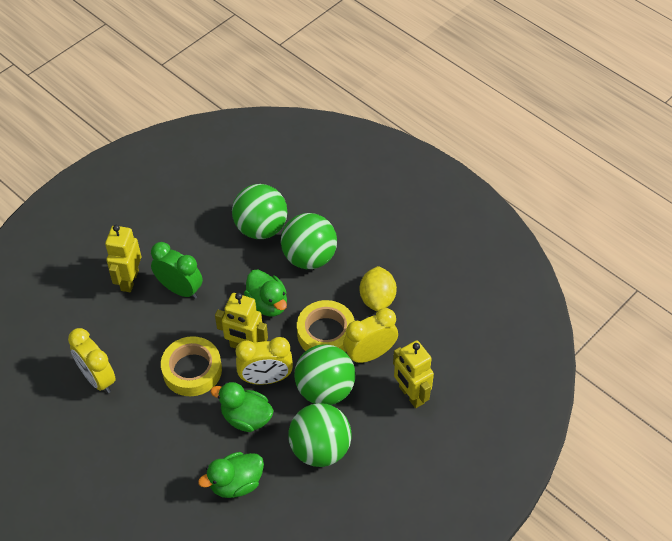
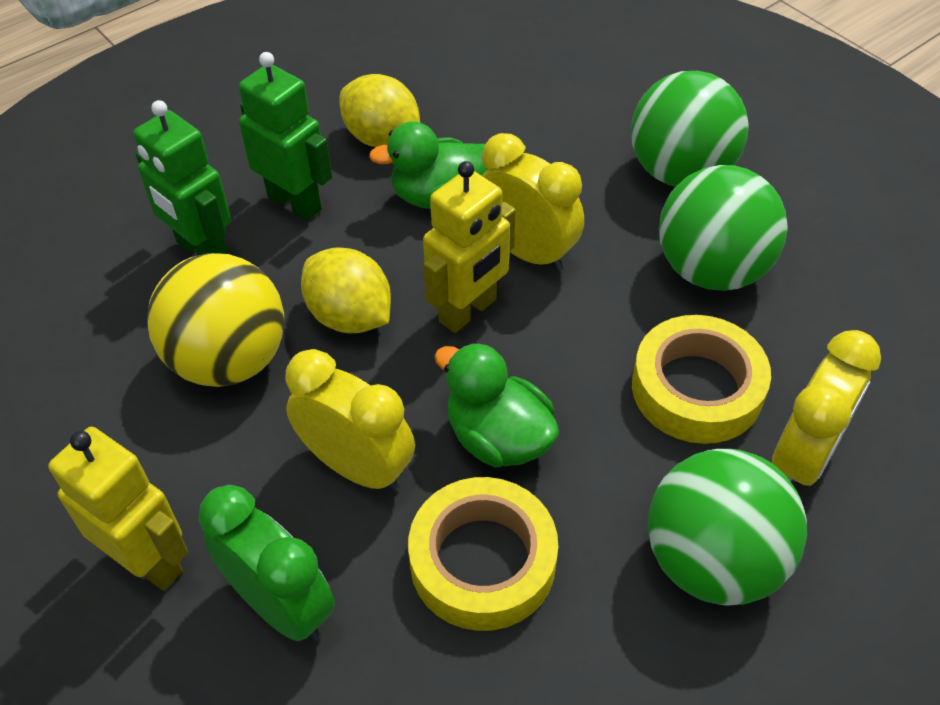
green ball: 4 -> 3
green duck: 3 -> 2
green robot: 0 -> 2
yellow ball: 0 -> 1
yellow lemon: 1 -> 2
yellow robot: 3 -> 2

